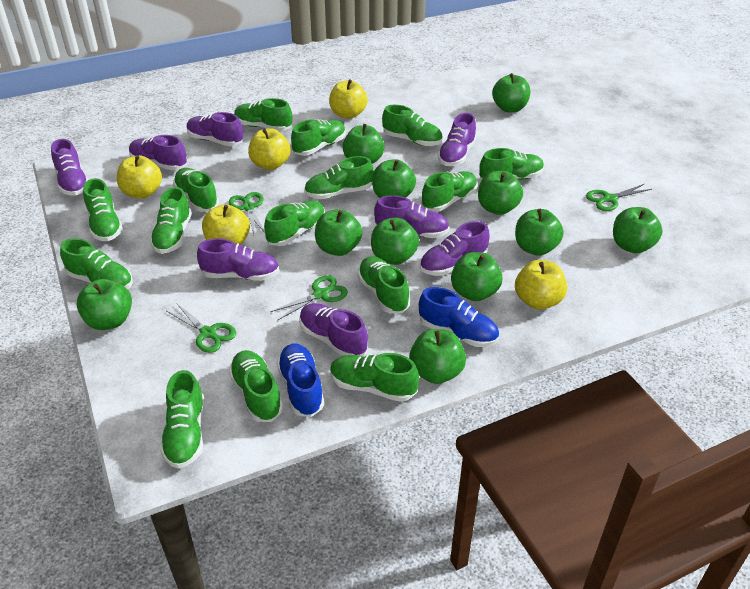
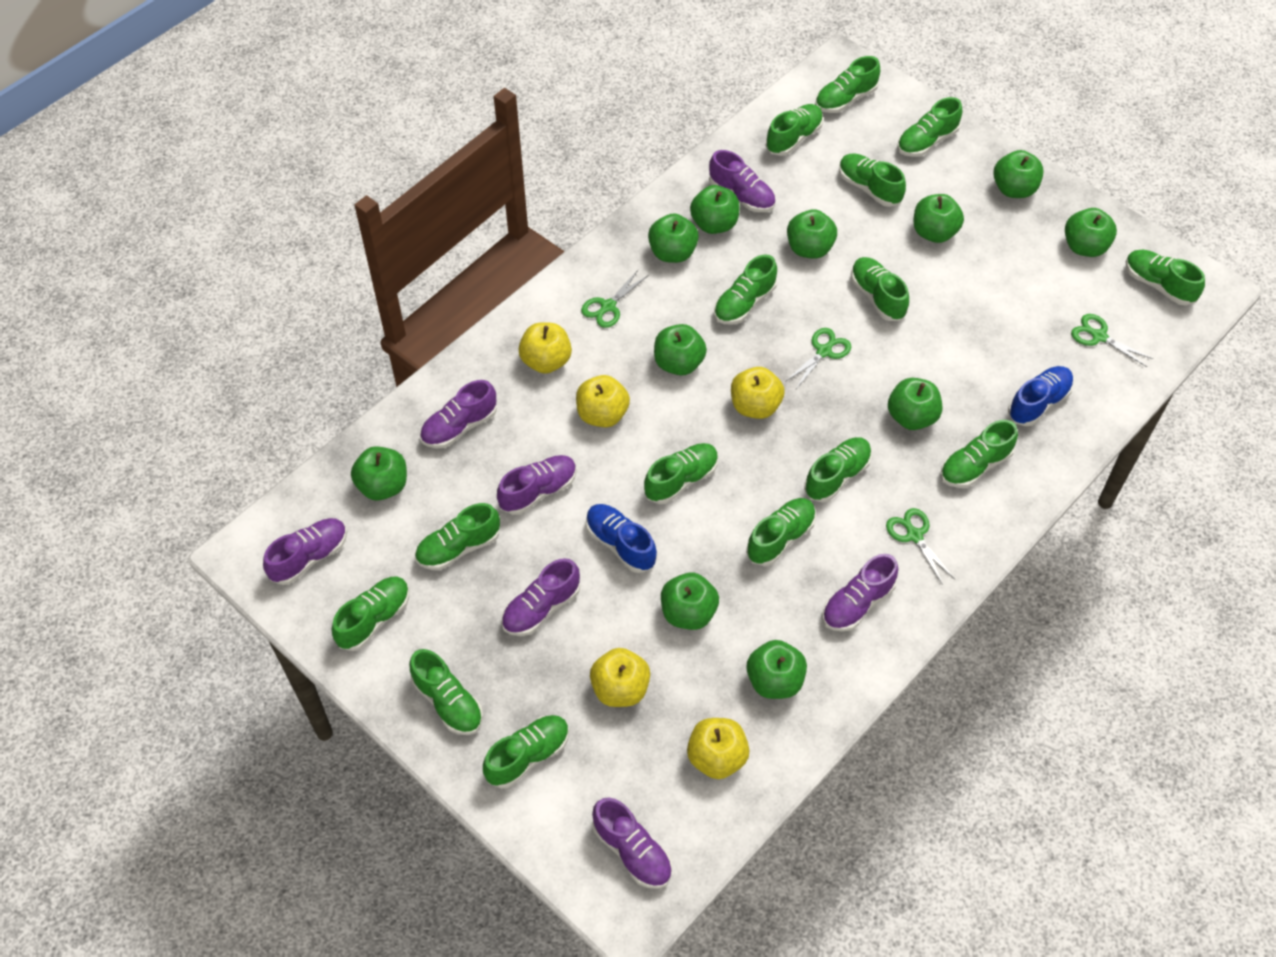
purple shoe: 8 -> 7

